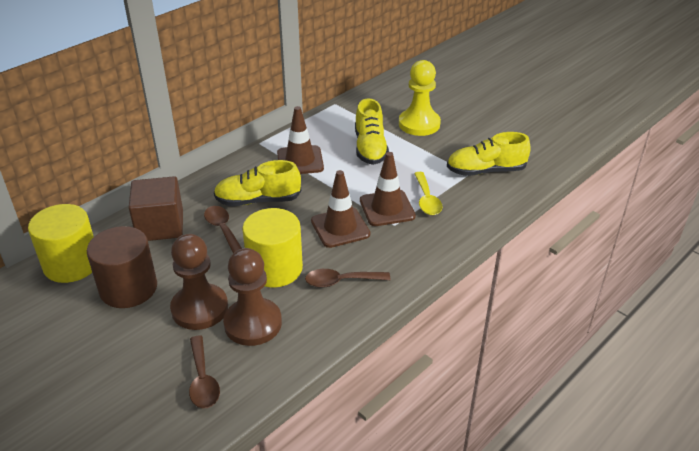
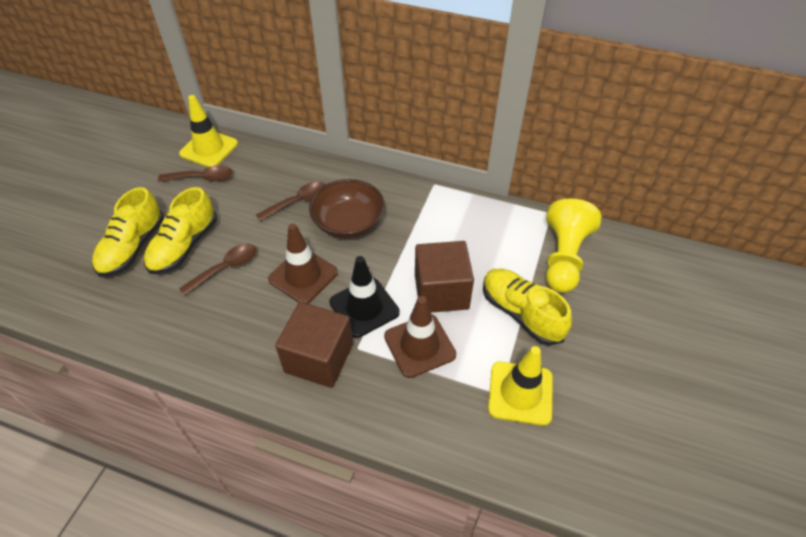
black traffic cone: 0 -> 1
brown bowl: 0 -> 1
brown cube: 1 -> 2
brown cylinder: 1 -> 0
brown pawn: 2 -> 0
brown traffic cone: 3 -> 2
yellow cylinder: 2 -> 0
yellow spoon: 1 -> 0
yellow traffic cone: 0 -> 2

